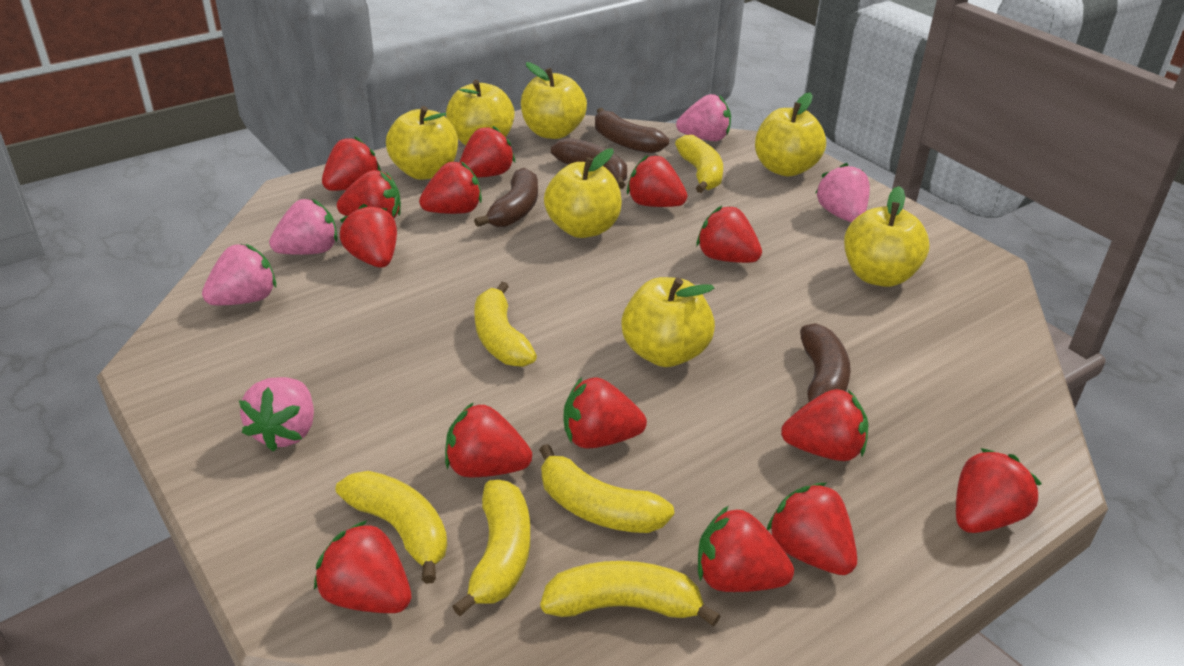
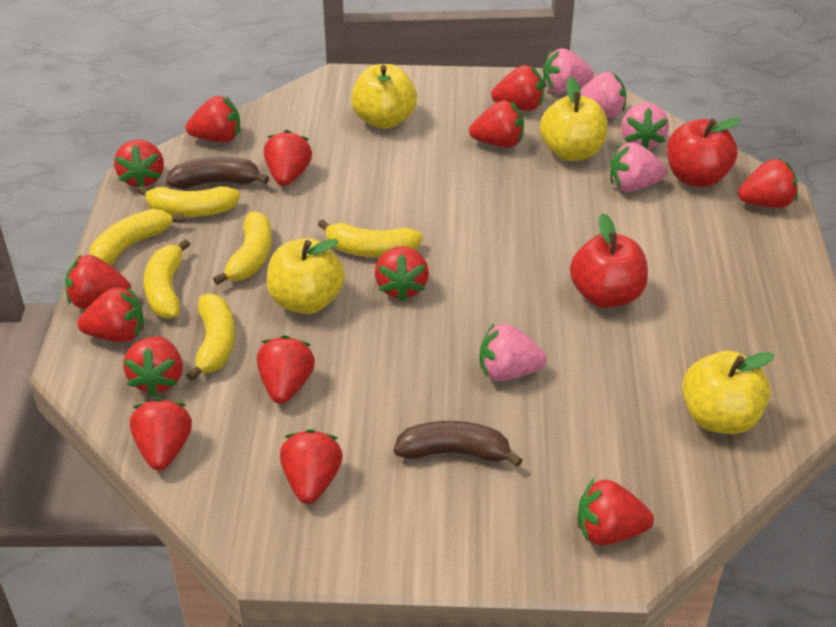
brown banana: 4 -> 2
red apple: 0 -> 2
yellow apple: 7 -> 4

